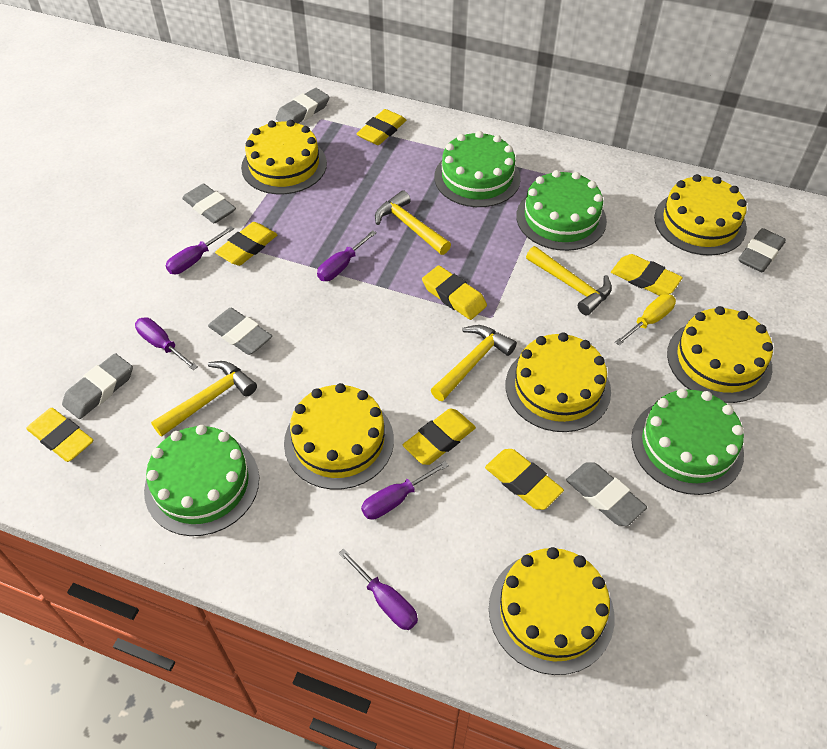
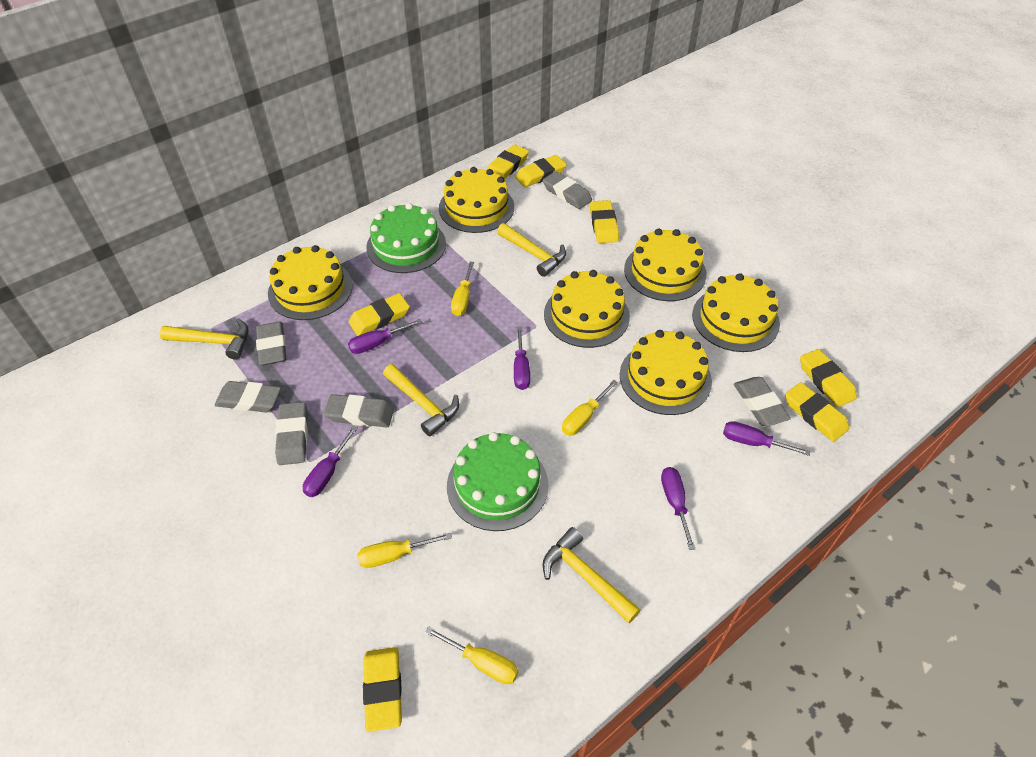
green cake: 4 -> 2
yellow screwdriver: 1 -> 4

